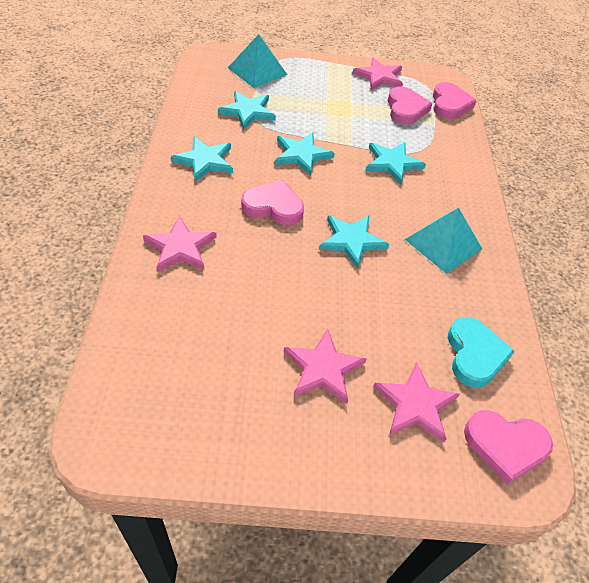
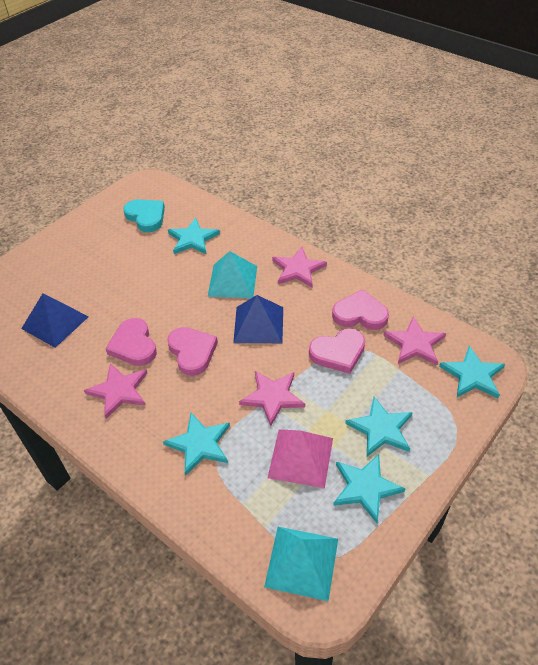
blue pyramid: 0 -> 2
pink pyramid: 0 -> 1

